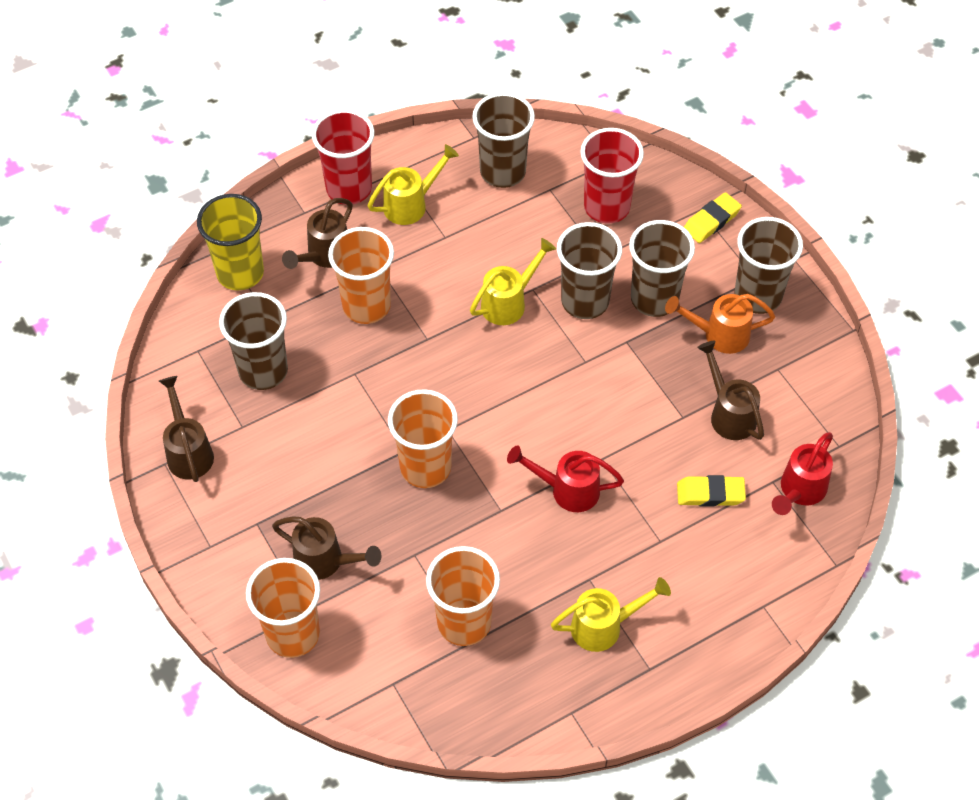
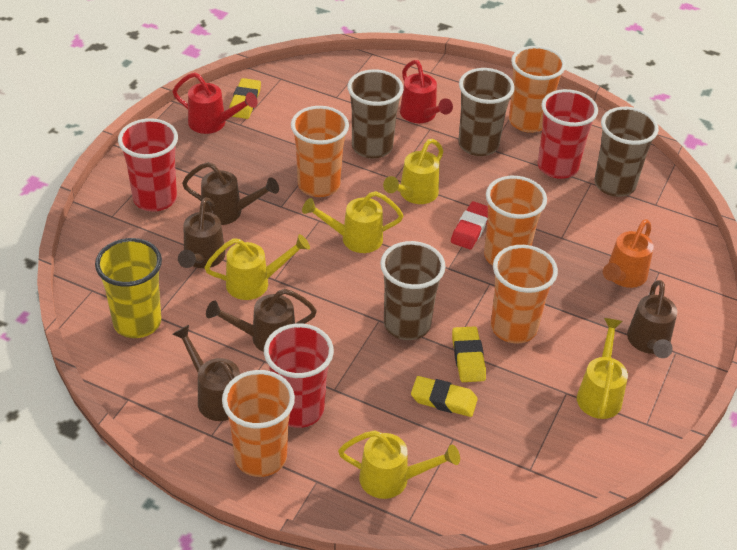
brown cup: 5 -> 4
brown watering can: 4 -> 5
orange cup: 4 -> 5
red cup: 2 -> 3
red eraser: 0 -> 1
yellow eraser: 2 -> 3
yellow watering can: 3 -> 5

